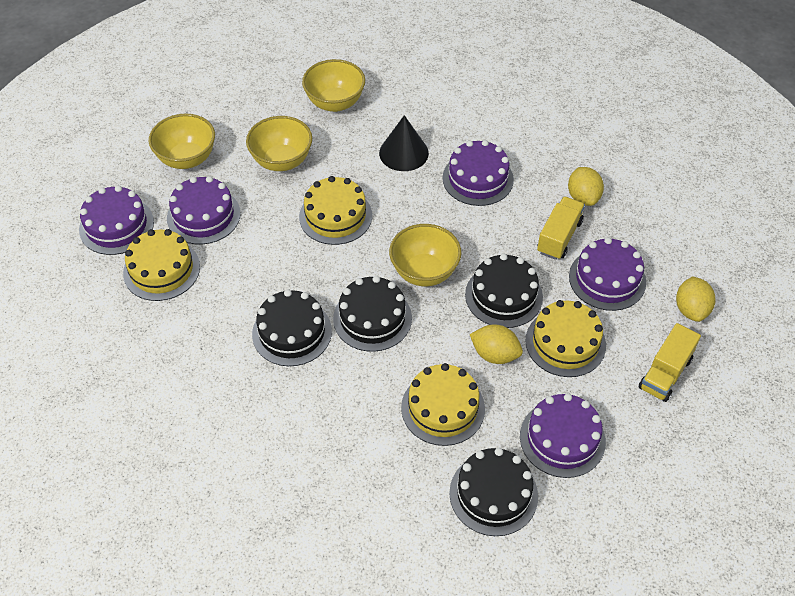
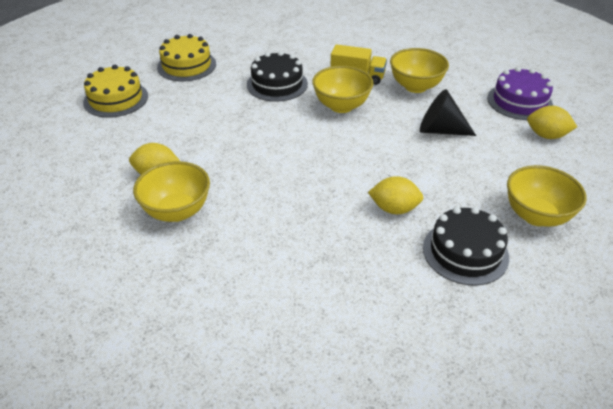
black cake: 4 -> 2
purple cake: 5 -> 1
yellow cake: 4 -> 2
yellow truck: 2 -> 1

